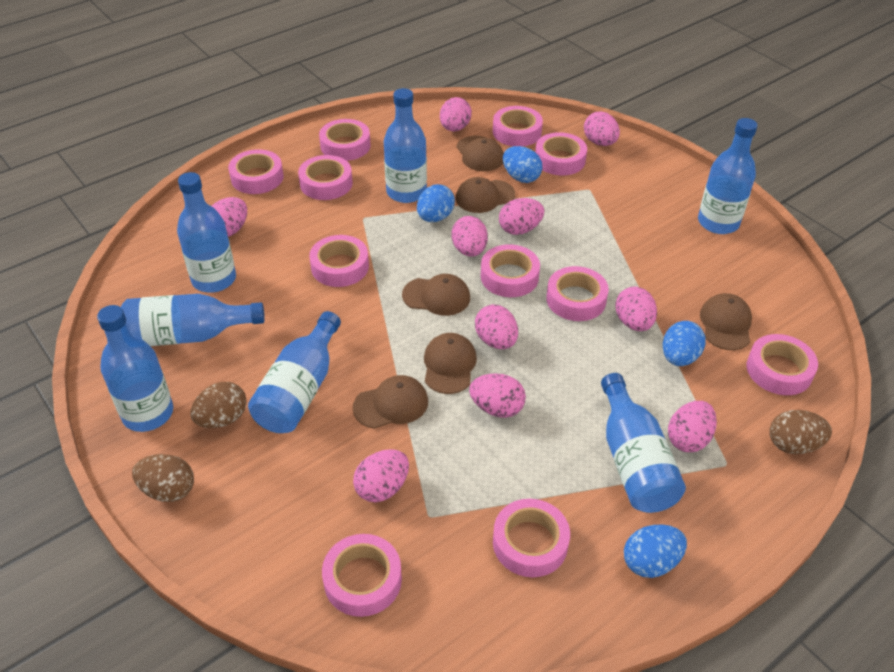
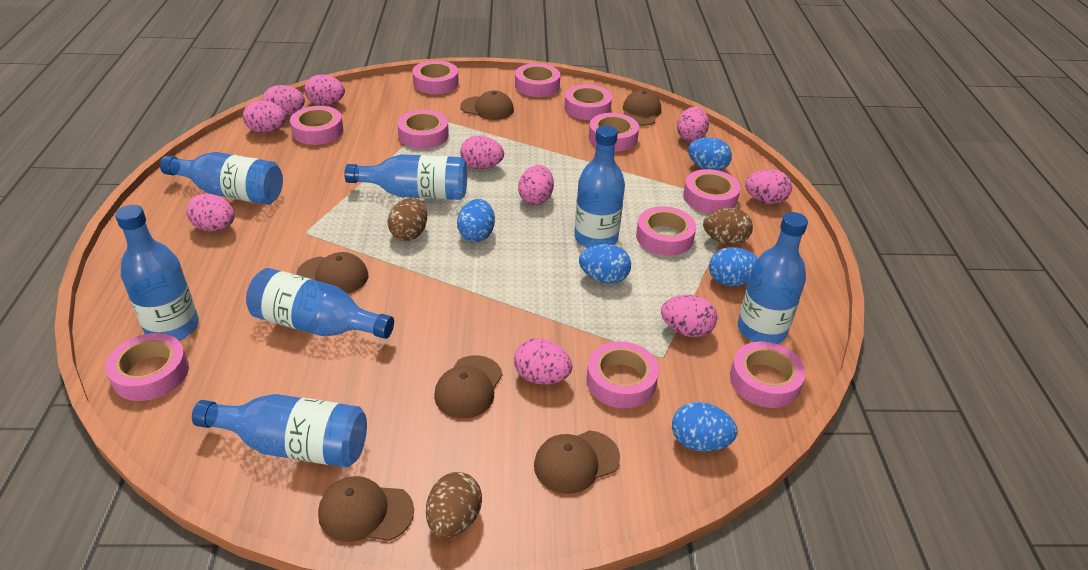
blue egg: 4 -> 5

